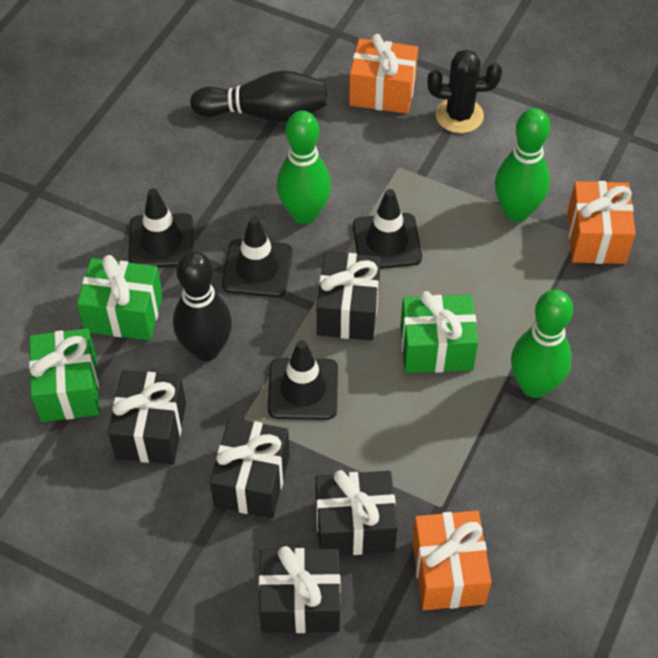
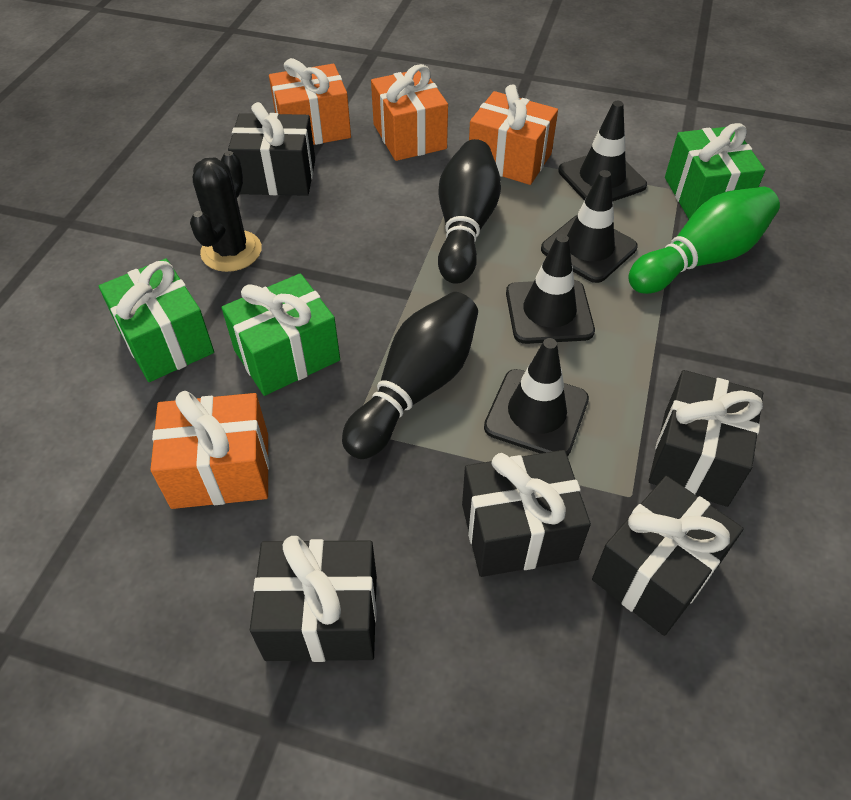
green bowling pin: 3 -> 1
orange gift: 3 -> 4

